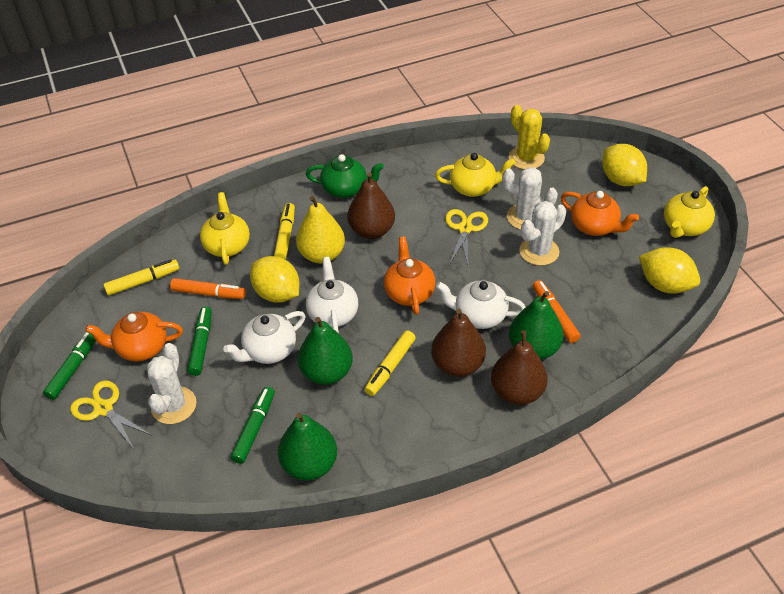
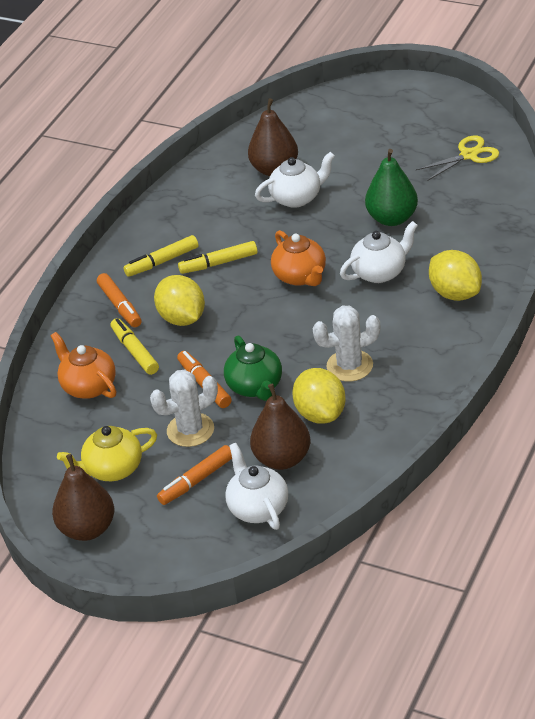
green marker: 3 -> 0
green pear: 3 -> 1
orange marker: 2 -> 3
orange teapot: 3 -> 2
white cactus: 3 -> 2
yellow cactus: 1 -> 0
yellow pear: 1 -> 0
yellow scissors: 2 -> 1
yellow teapot: 3 -> 1

